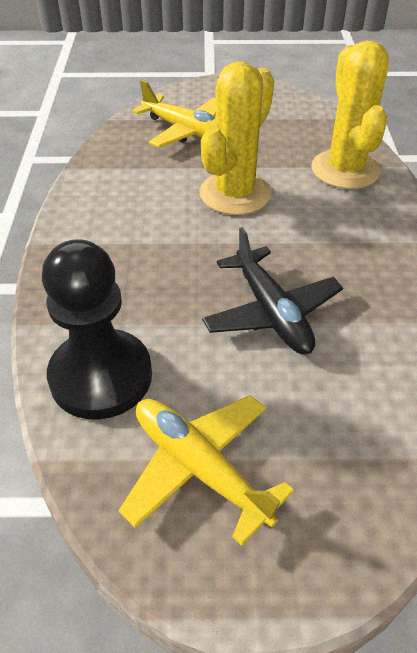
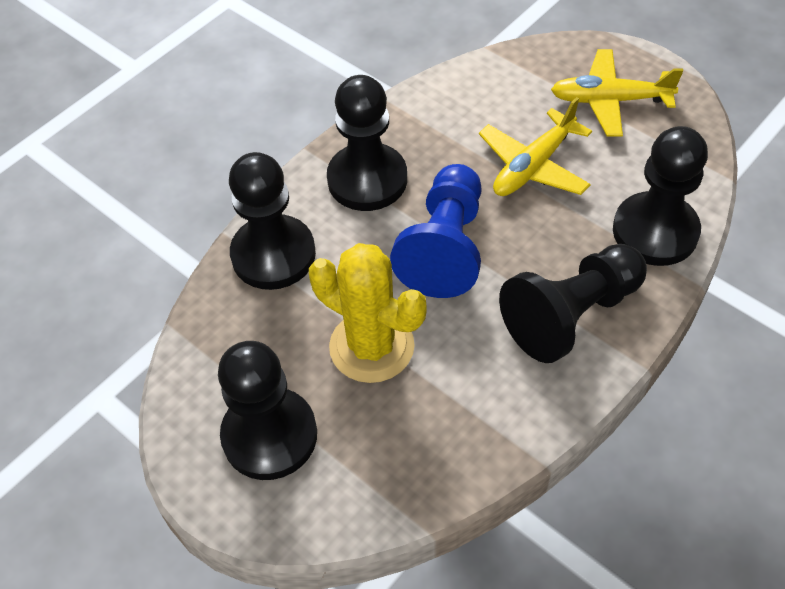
black pawn: 1 -> 5
black plane: 1 -> 0
blue pawn: 0 -> 1
yellow cactus: 2 -> 1

